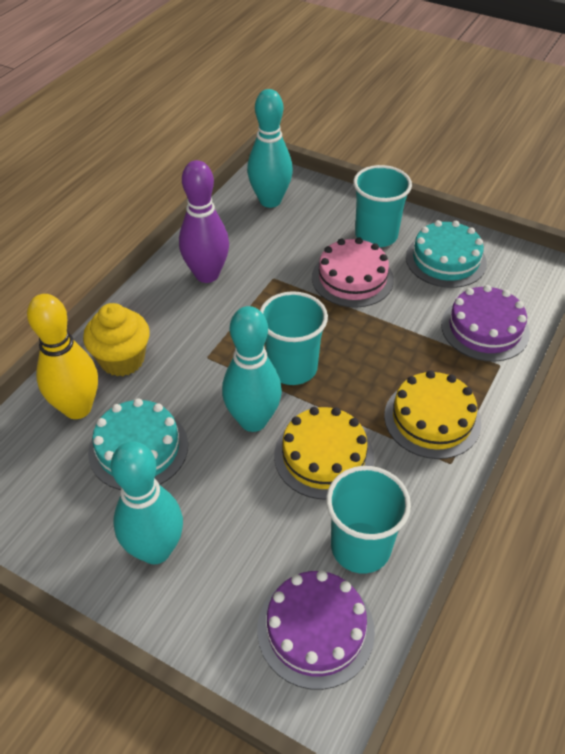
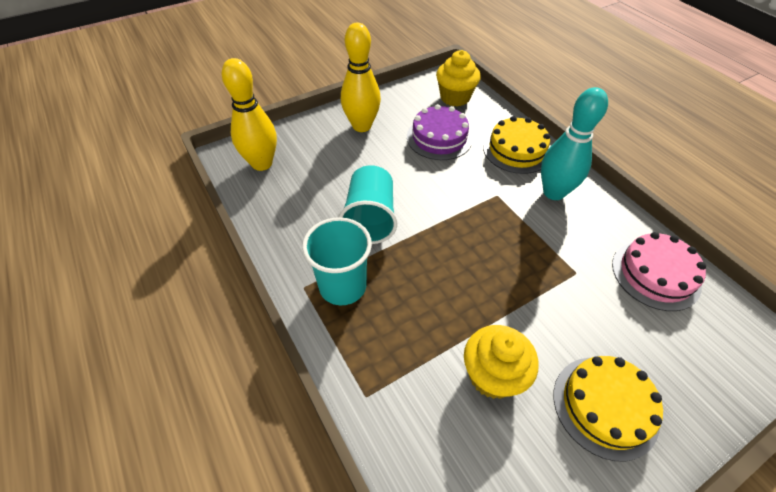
purple bowling pin: 1 -> 0
purple cake: 2 -> 1
turquoise bowling pin: 3 -> 1
turquoise cake: 2 -> 0
turquoise cup: 3 -> 2
yellow bowling pin: 1 -> 2
yellow cupcake: 1 -> 2

